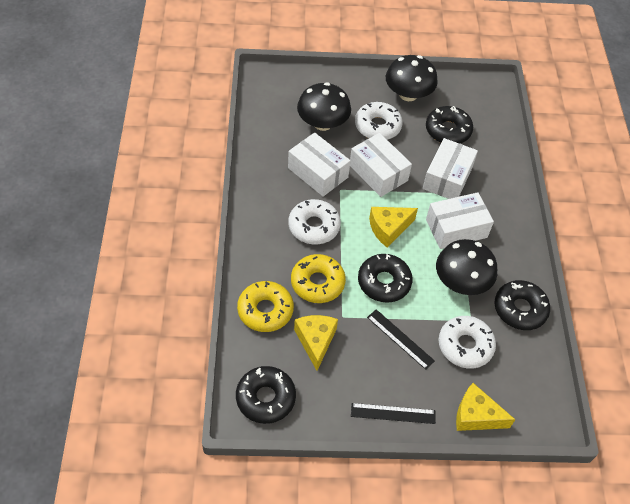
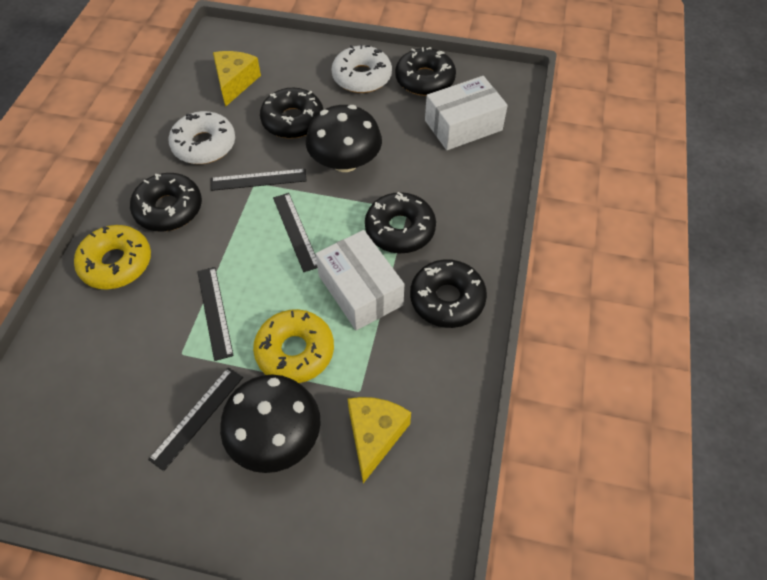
black donut: 4 -> 5
black mushroom: 3 -> 2
black ruler: 2 -> 4
white box: 4 -> 2
white donut: 3 -> 2
yellow cheese: 3 -> 2

